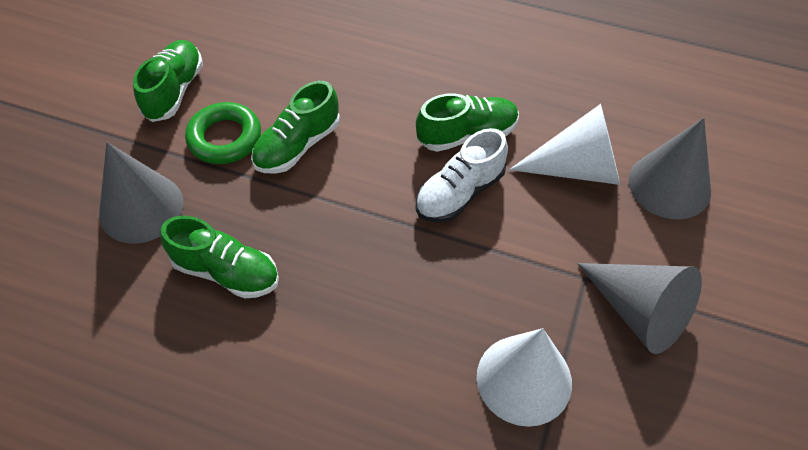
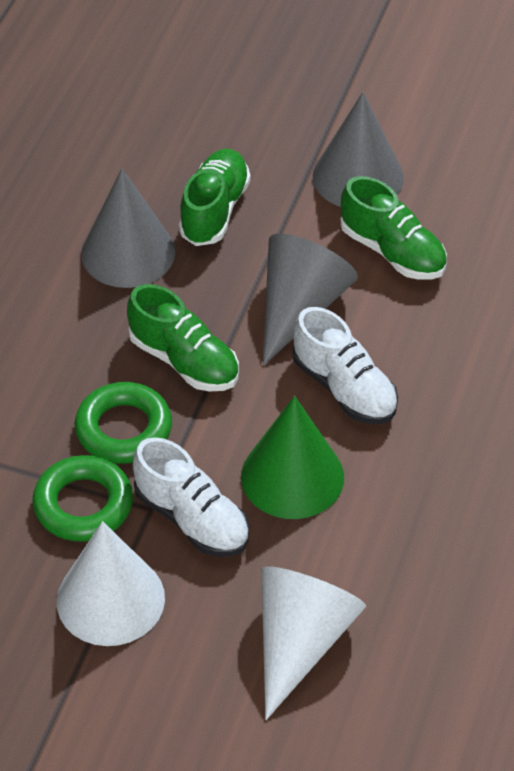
green cone: 0 -> 1
green ring: 1 -> 2
green shoe: 4 -> 3
white shoe: 1 -> 2

